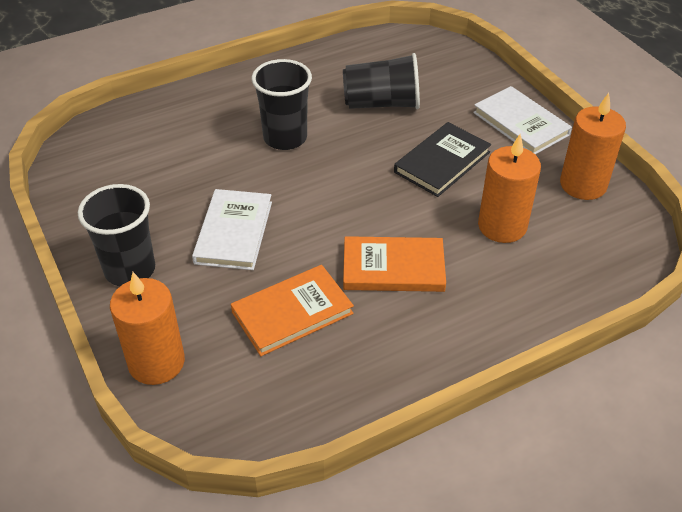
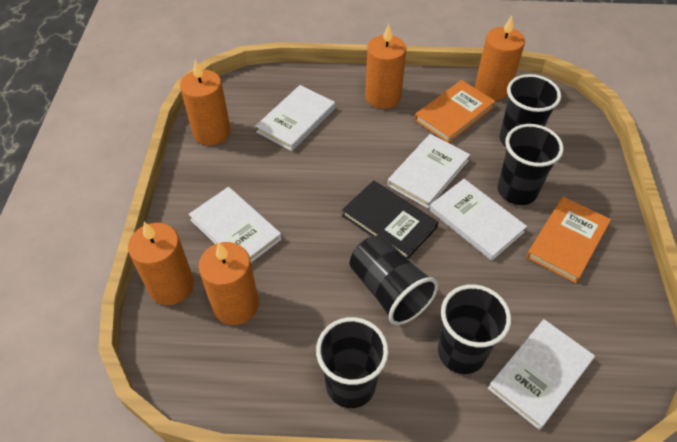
black cup: 3 -> 5
orange candle: 3 -> 5
white book: 2 -> 5

